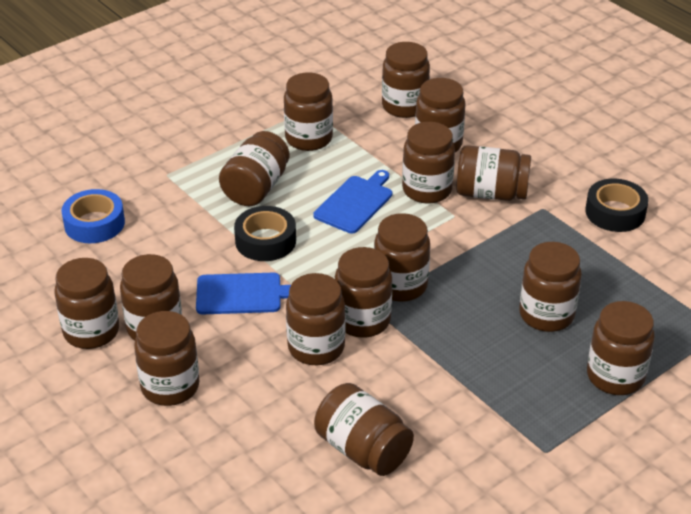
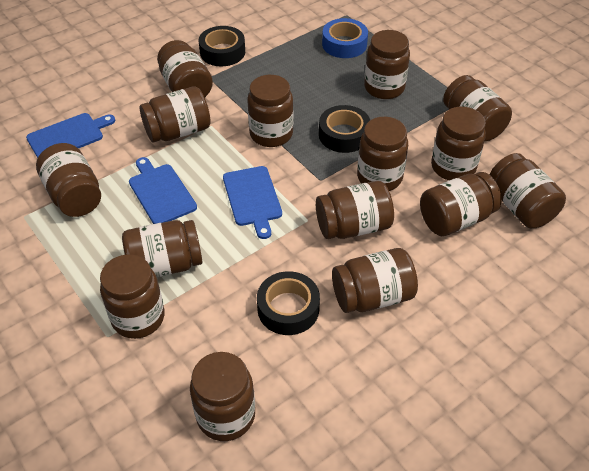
black tape: 2 -> 3
blue cutting board: 2 -> 3

